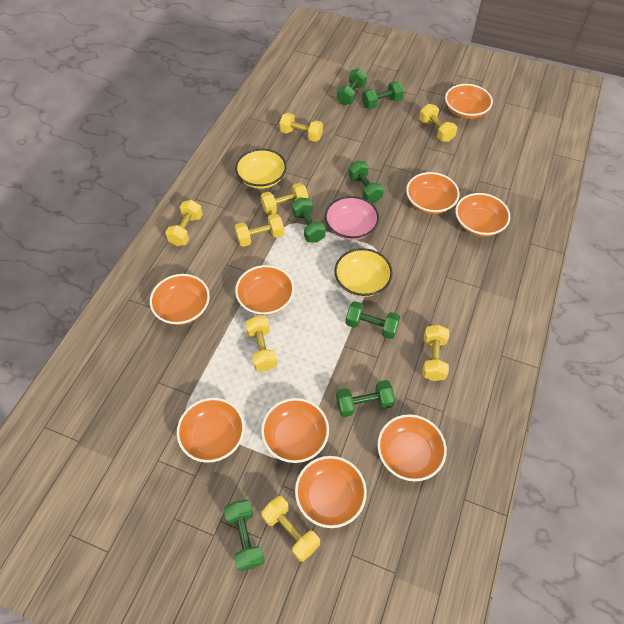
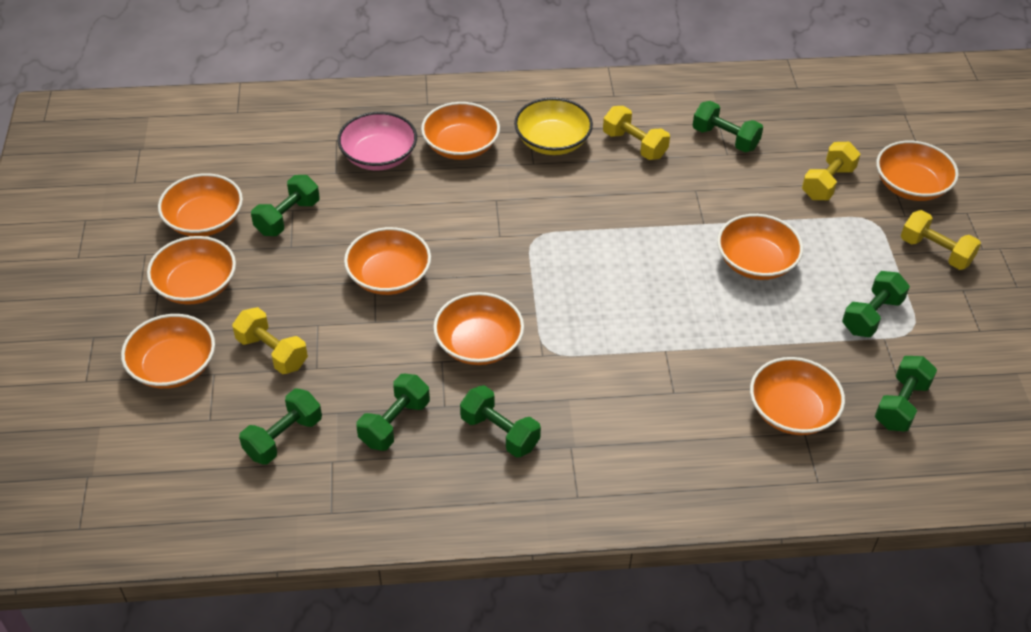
yellow bowl: 2 -> 1
yellow dumbbell: 8 -> 4

